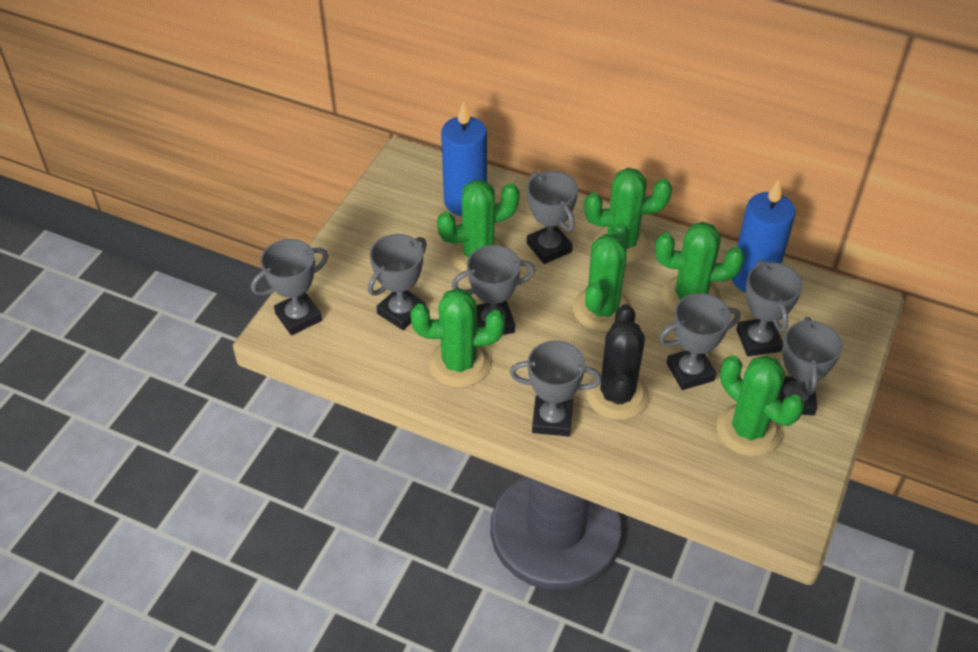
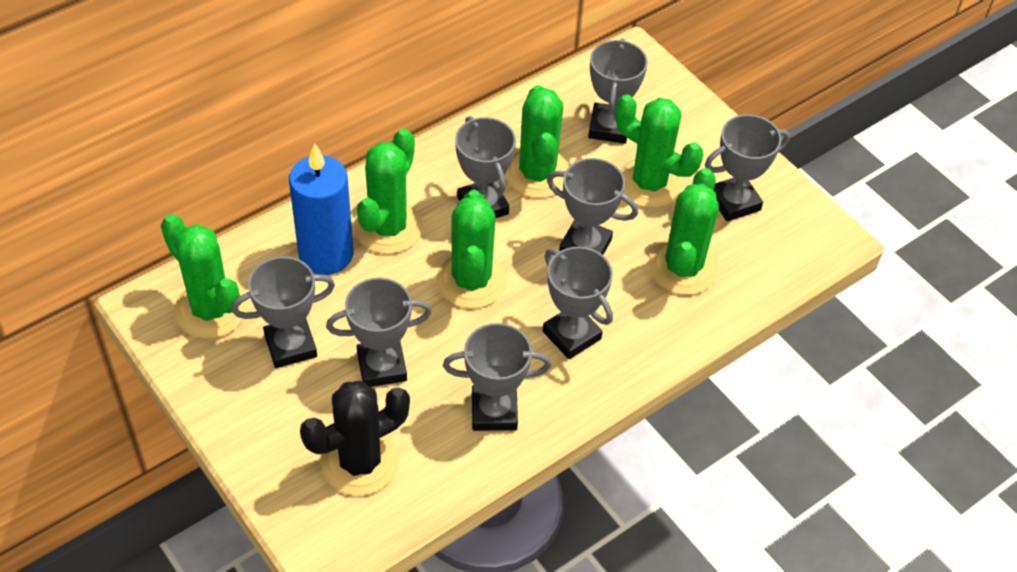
blue candle: 2 -> 1

